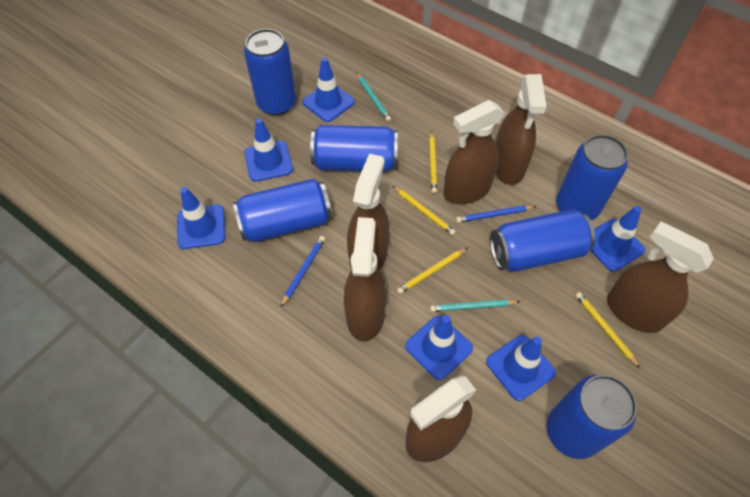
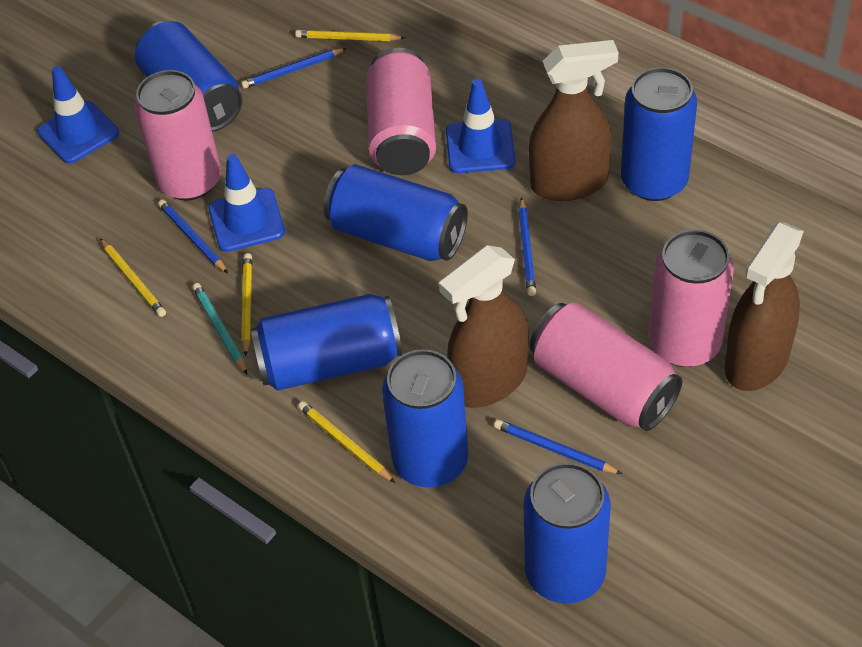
blue pencil: 2 -> 4
blue traffic cone: 6 -> 3
brown spray bottle: 6 -> 3
pink can: 0 -> 4
turquoise pencil: 2 -> 1

